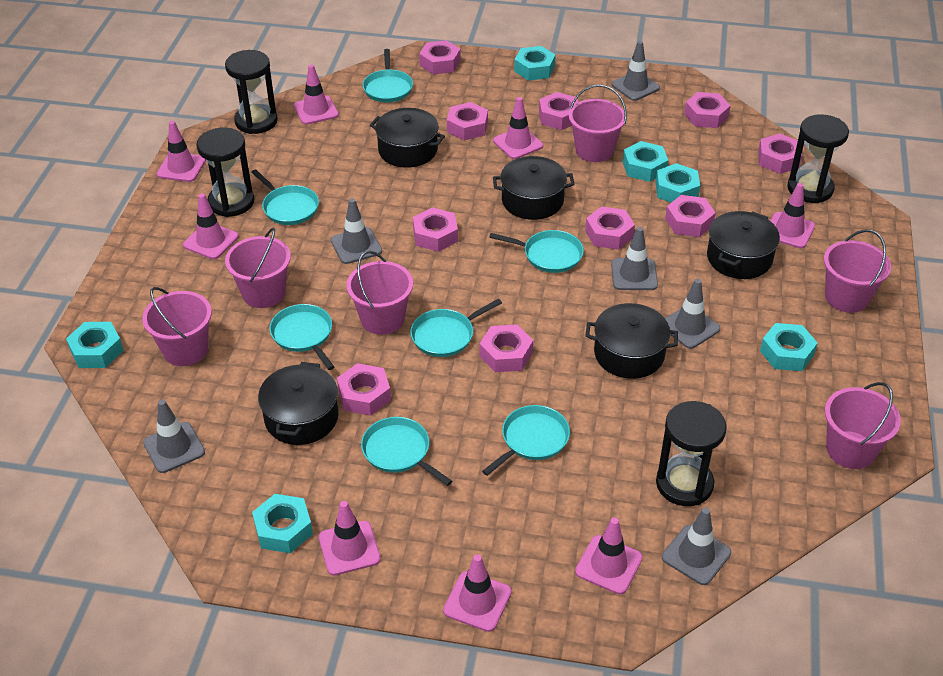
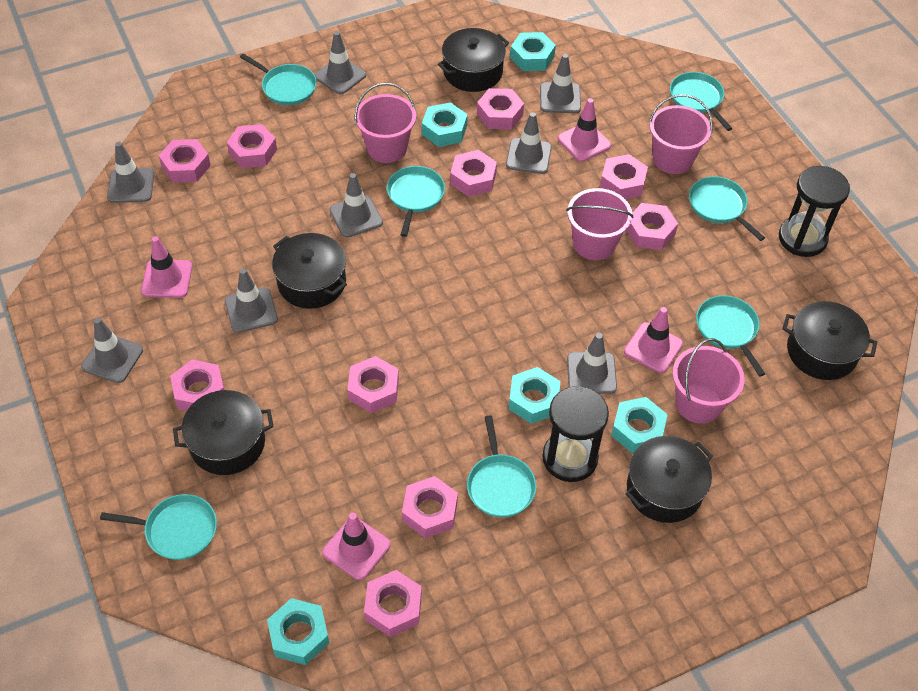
black hourglass: 4 -> 2
grey traffic cone: 6 -> 8
pink bucket: 6 -> 4
pink traffic cone: 8 -> 4
turquoise nut: 6 -> 5

